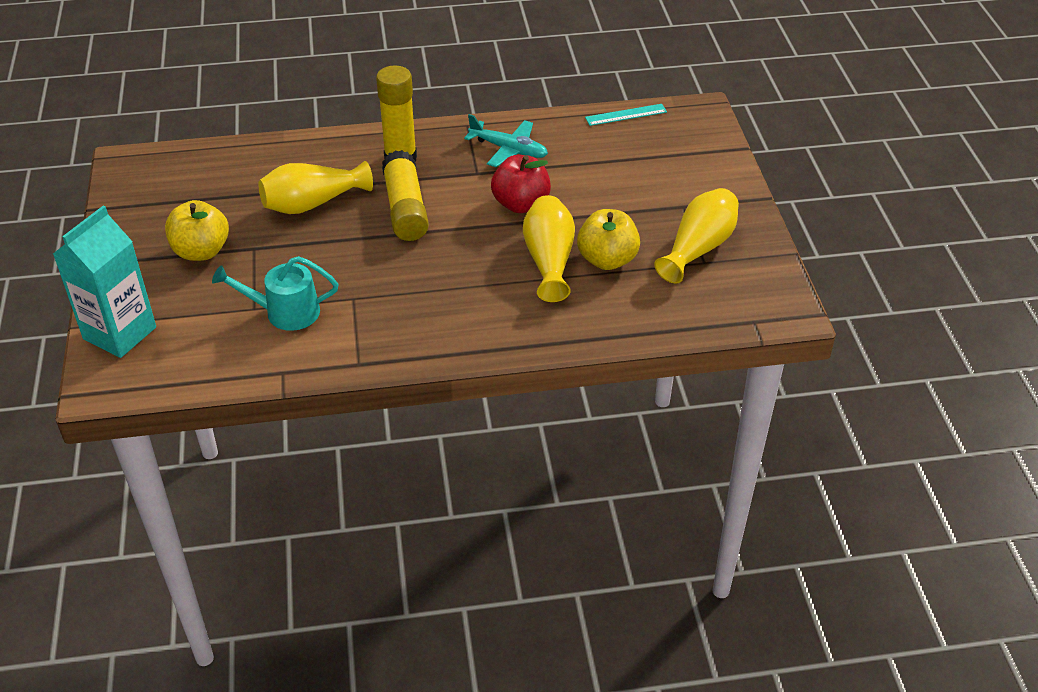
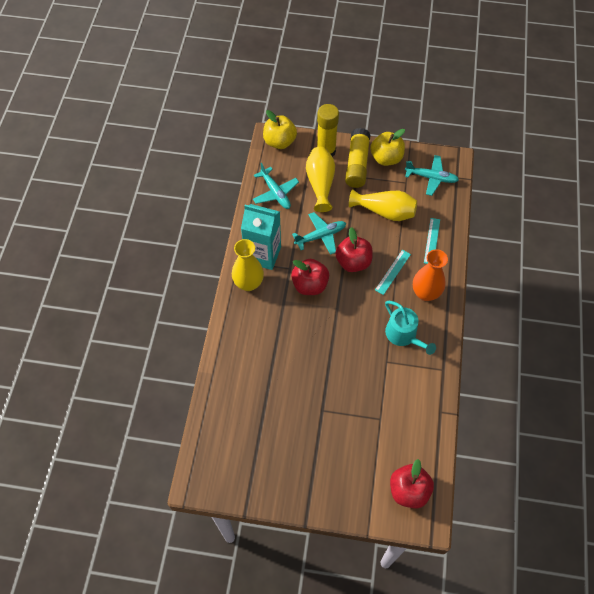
orange vase: 0 -> 1
red apple: 1 -> 3
turquoise plane: 1 -> 3
turquoise ruler: 1 -> 2

